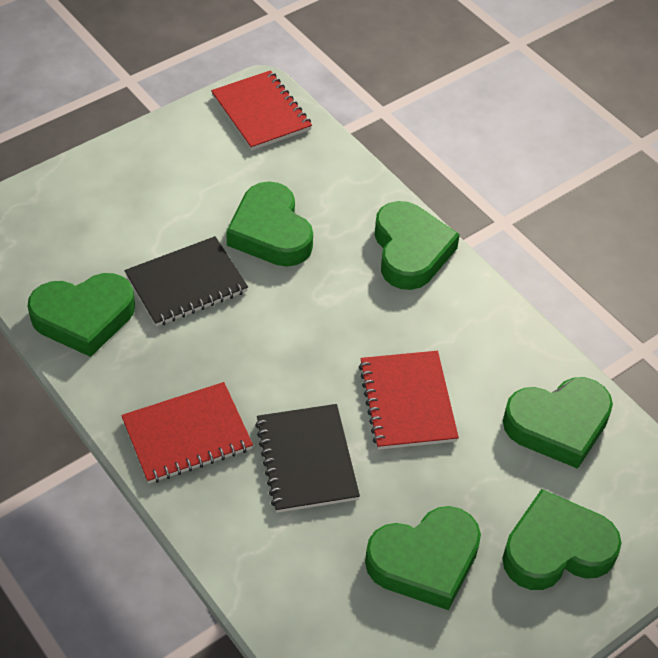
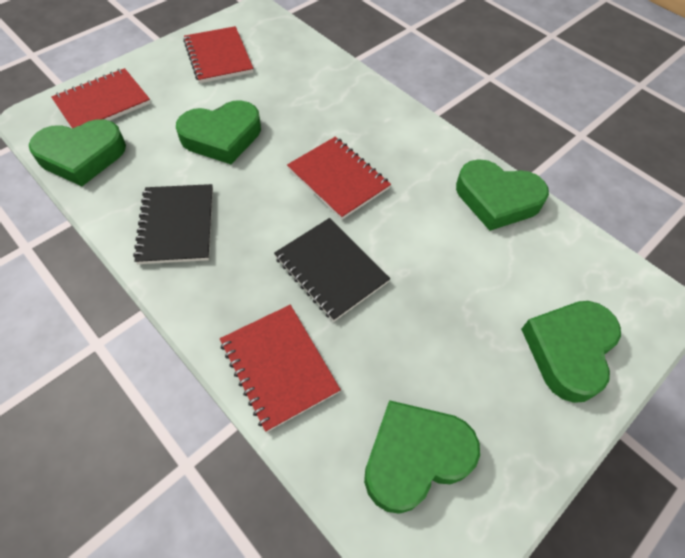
green heart: 6 -> 5
red notebook: 3 -> 4

